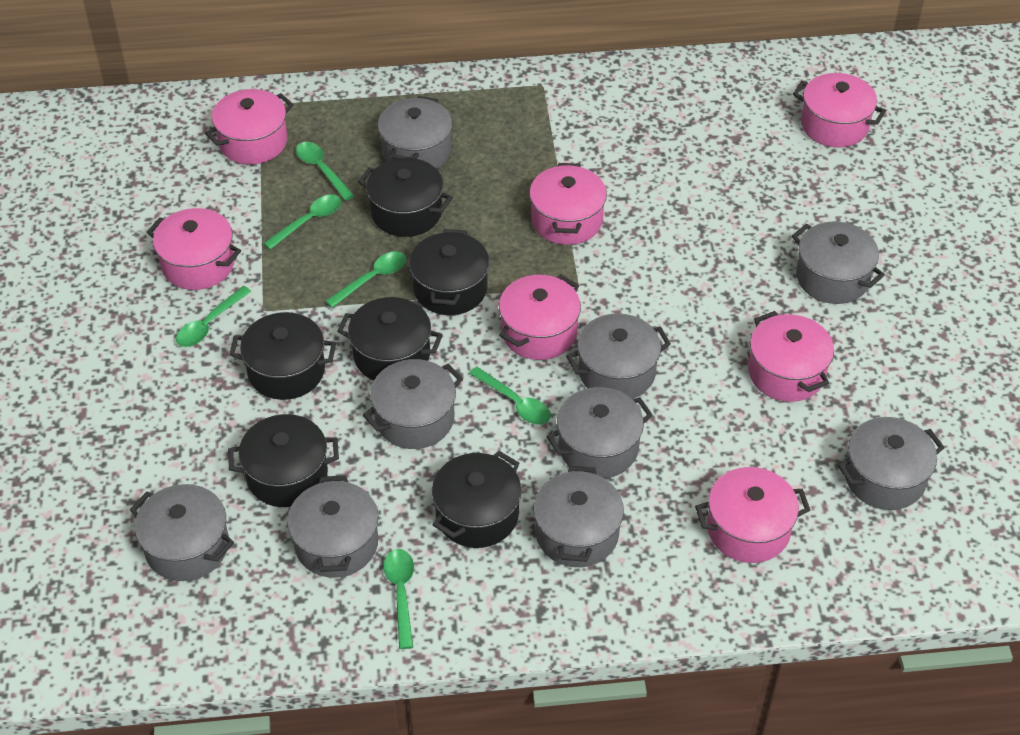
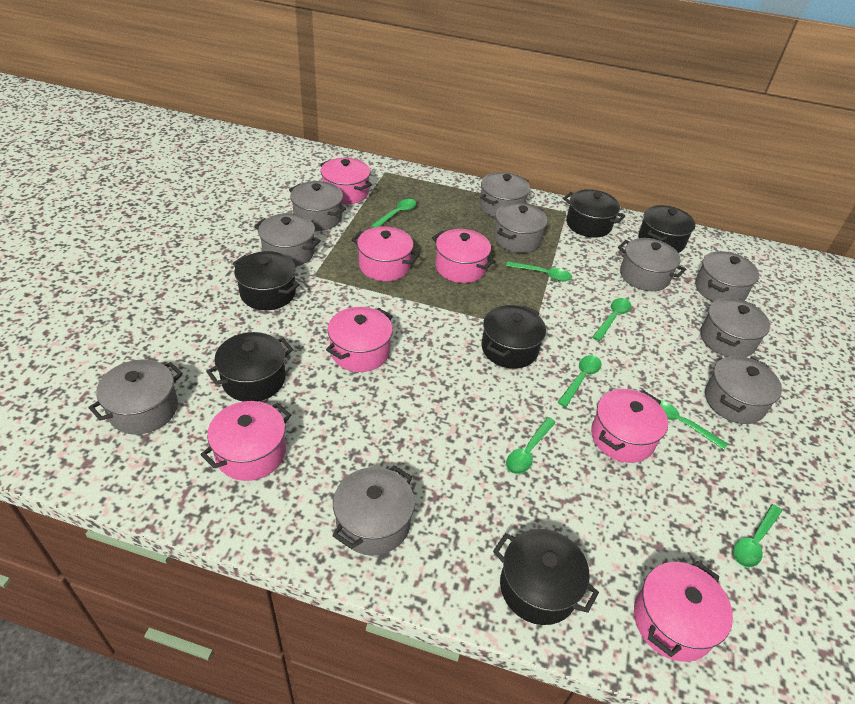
green spoon: 6 -> 7
grey pot: 9 -> 10

